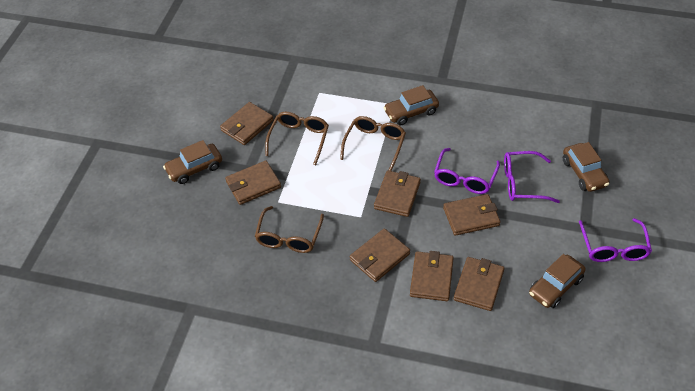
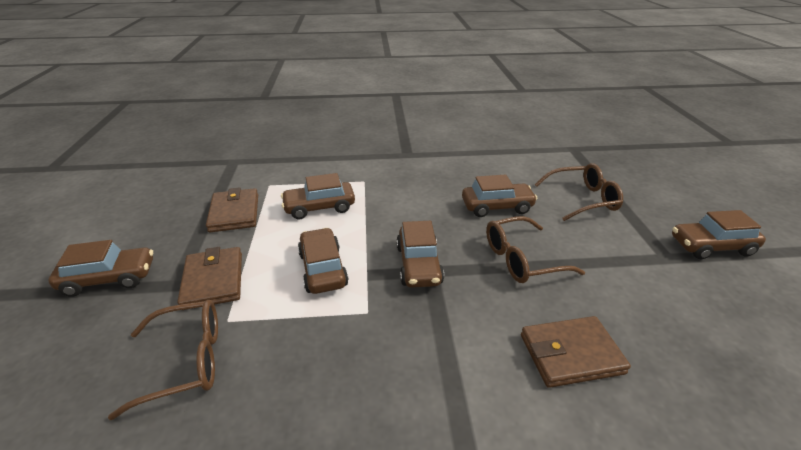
brown car: 4 -> 6
brown wallet: 7 -> 3
purple glasses: 3 -> 0

